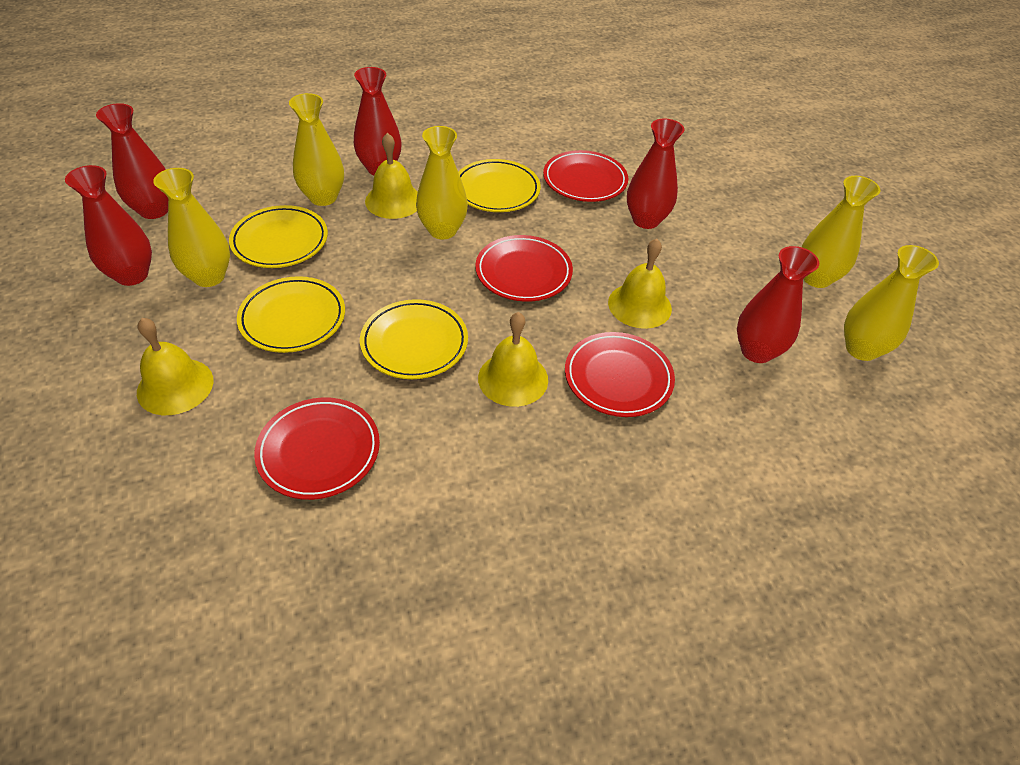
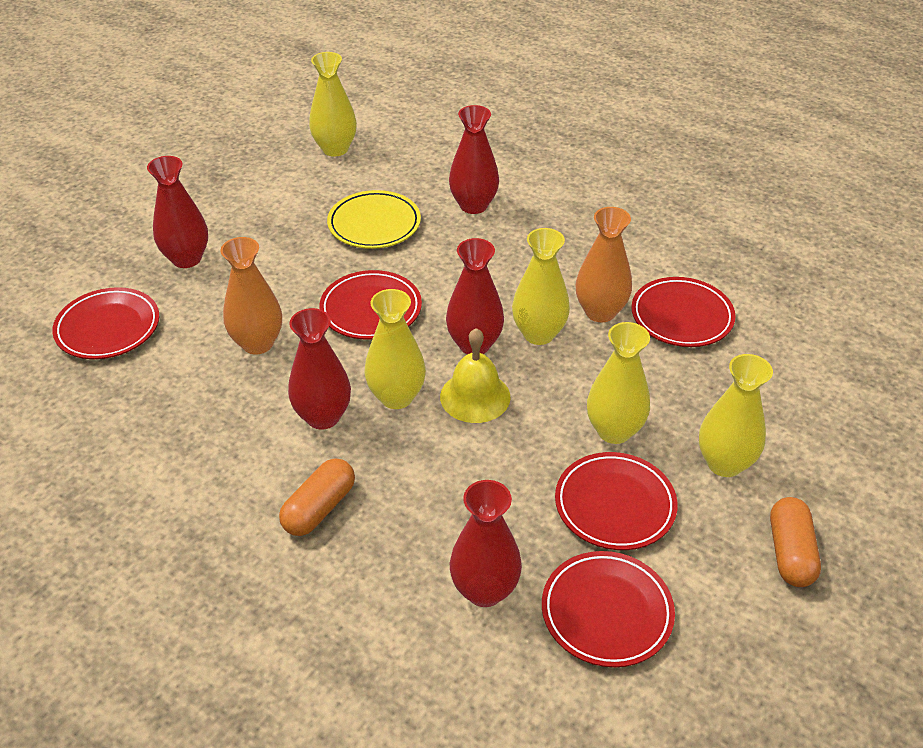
orange capsule: 0 -> 2
orange vase: 0 -> 2
red plate: 4 -> 5
yellow bell: 4 -> 1
yellow plate: 4 -> 1

